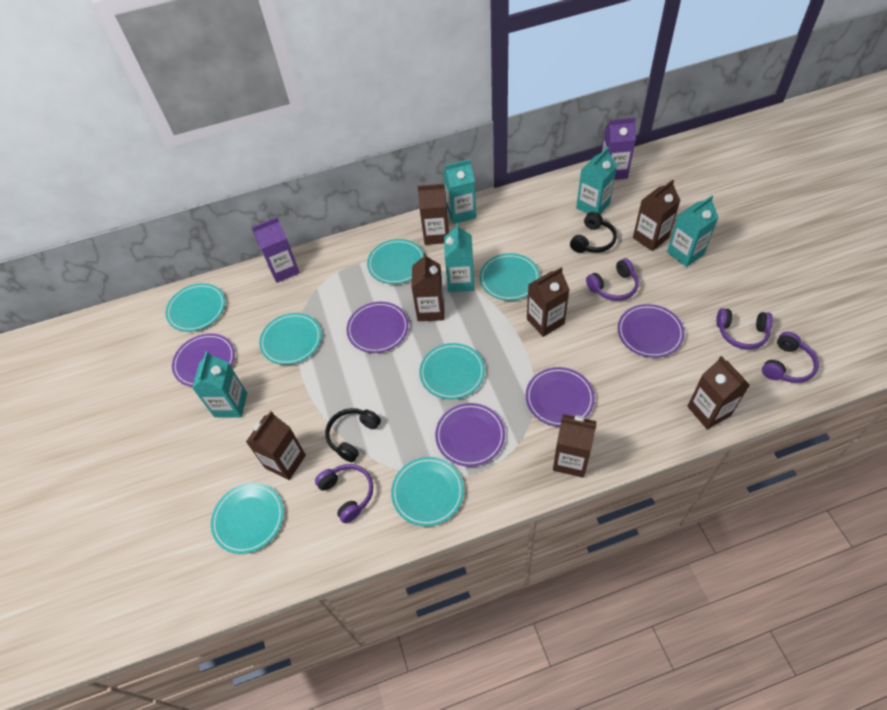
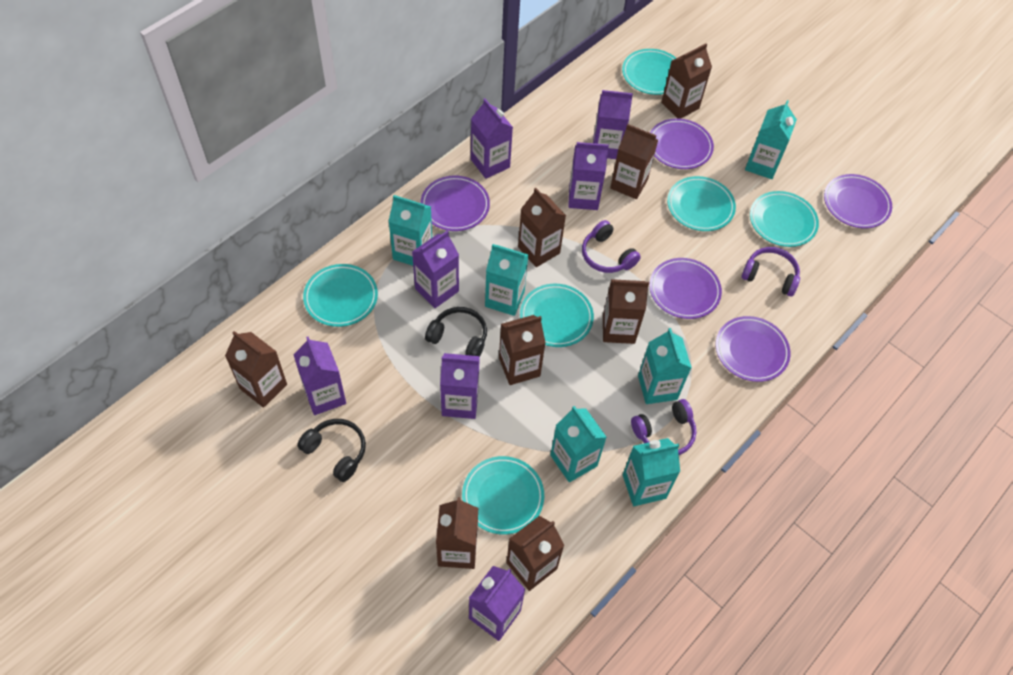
brown carton: 7 -> 8
purple carton: 2 -> 7
purple headphones: 4 -> 3
turquoise carton: 5 -> 6
turquoise plate: 7 -> 6

